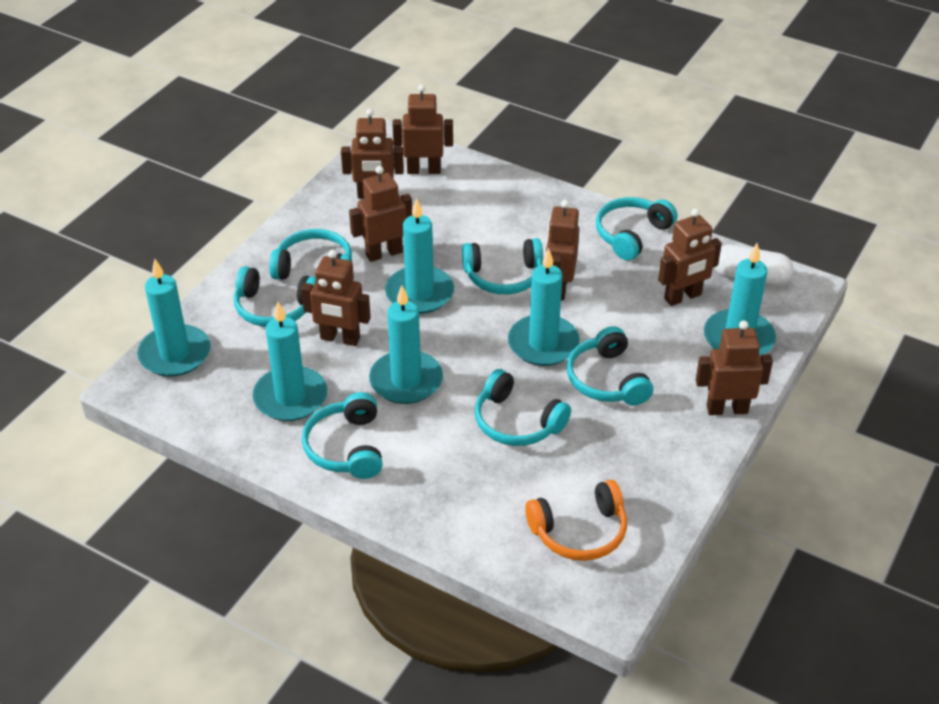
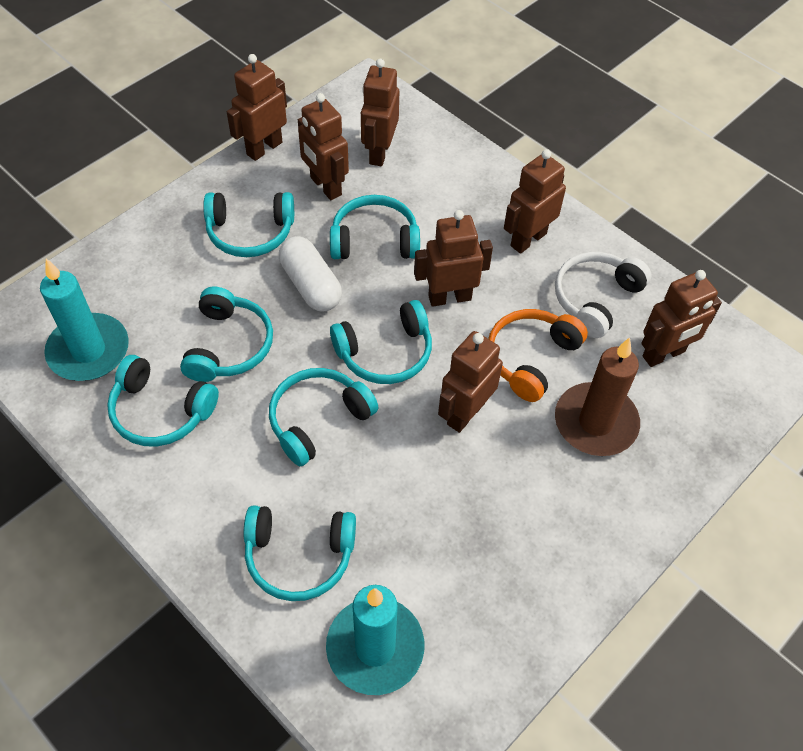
brown candle: 0 -> 1
turquoise candle: 6 -> 2
white headphones: 0 -> 1

